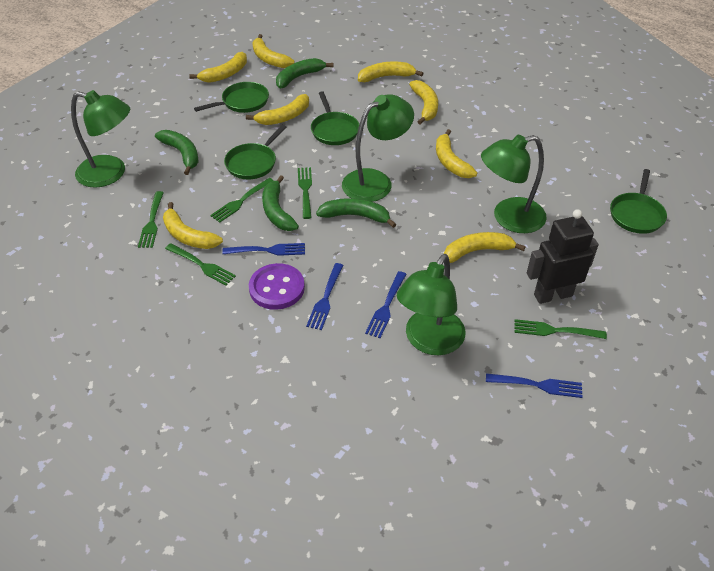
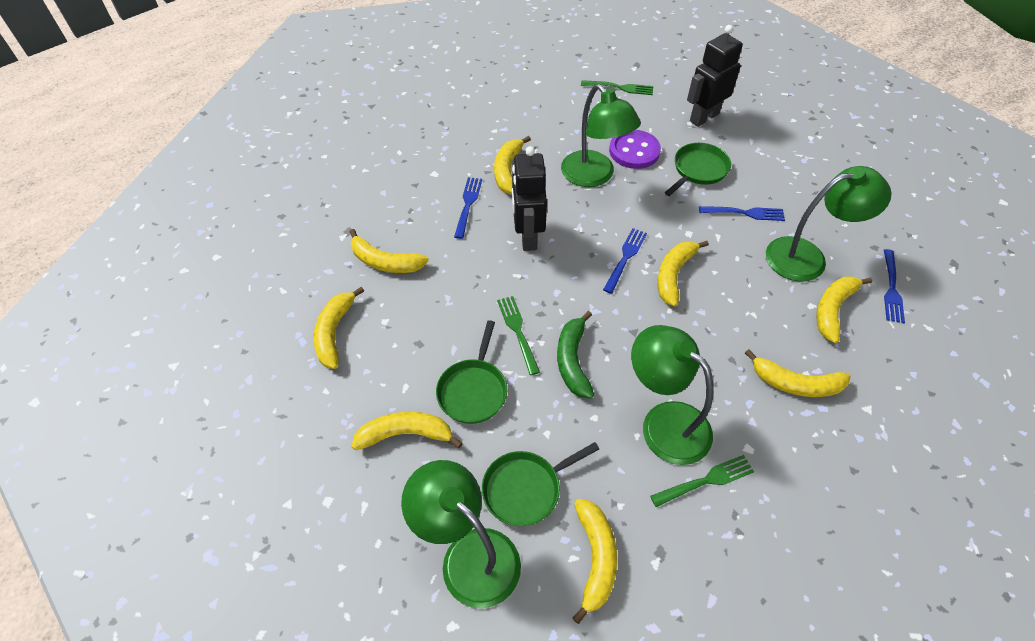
black robot: 1 -> 2
green banana: 4 -> 1
green fork: 5 -> 3
green pan: 4 -> 3

